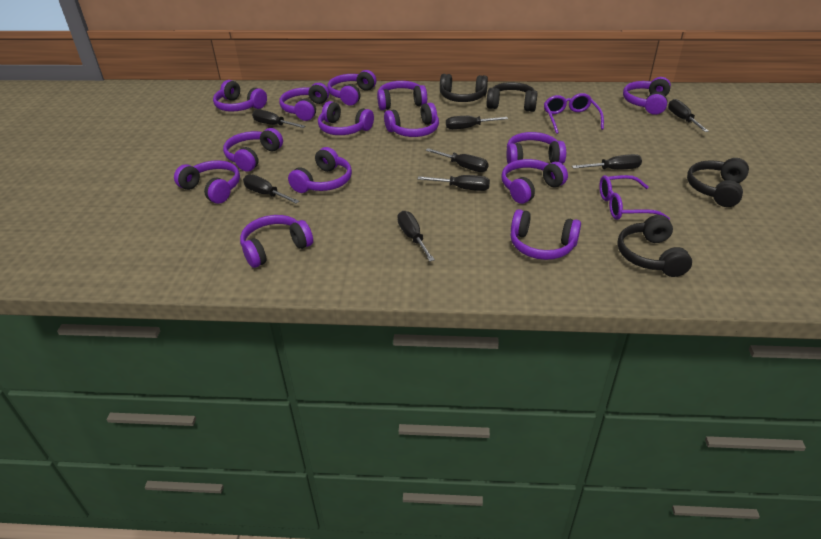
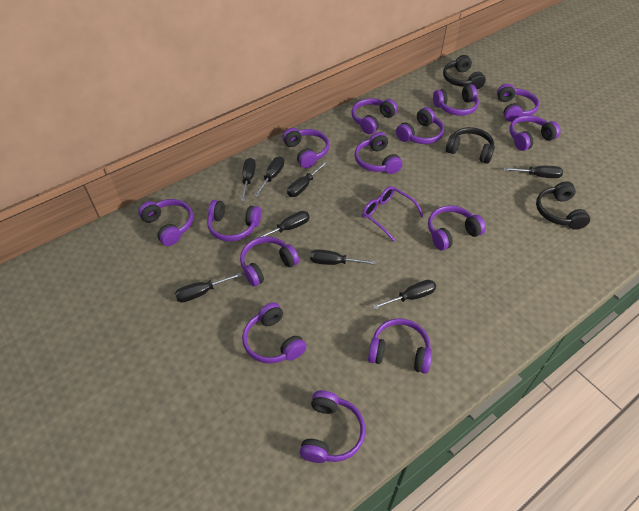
black headphones: 4 -> 3
purple glasses: 2 -> 1

